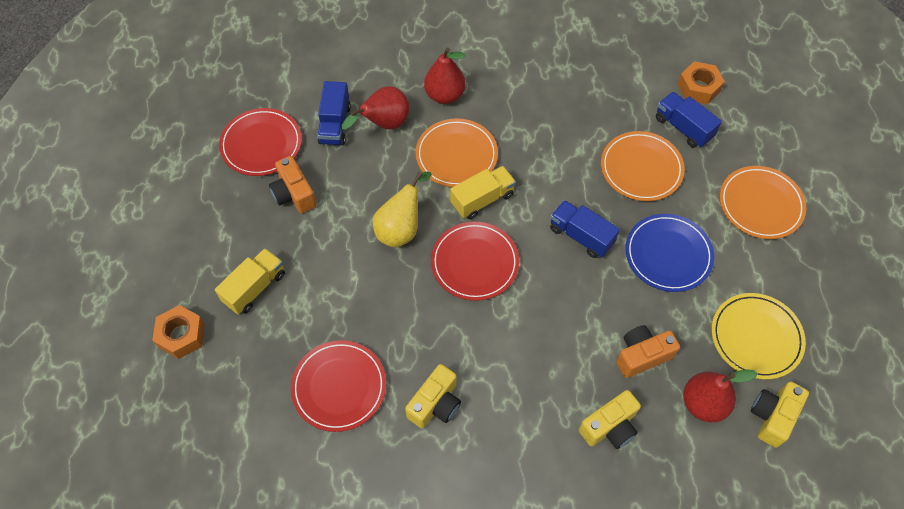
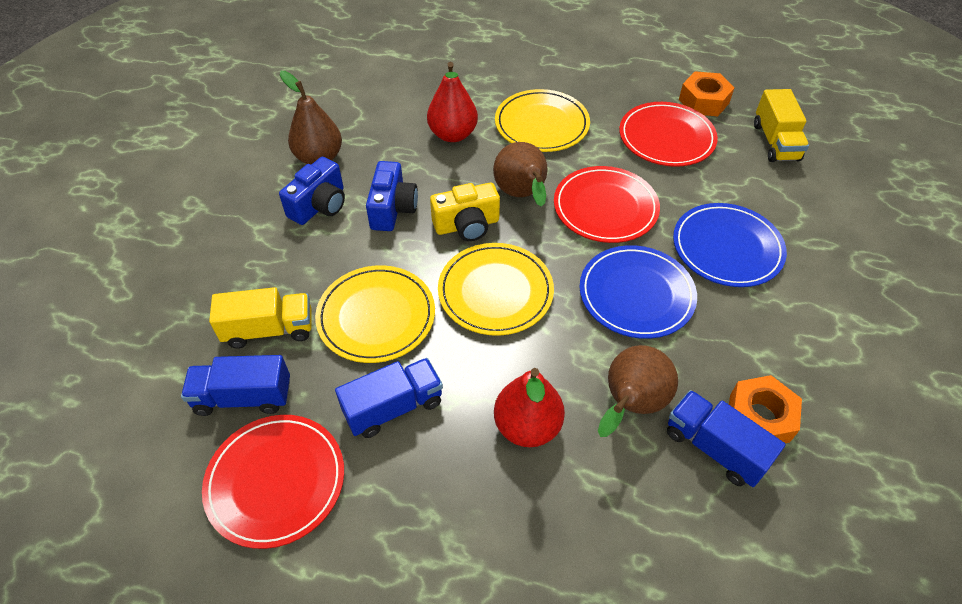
blue camera: 0 -> 2
blue plate: 1 -> 2
brown pear: 0 -> 3
orange camera: 2 -> 0
orange plate: 3 -> 0
red pear: 3 -> 2
yellow camera: 3 -> 1
yellow pear: 1 -> 0
yellow plate: 1 -> 3

